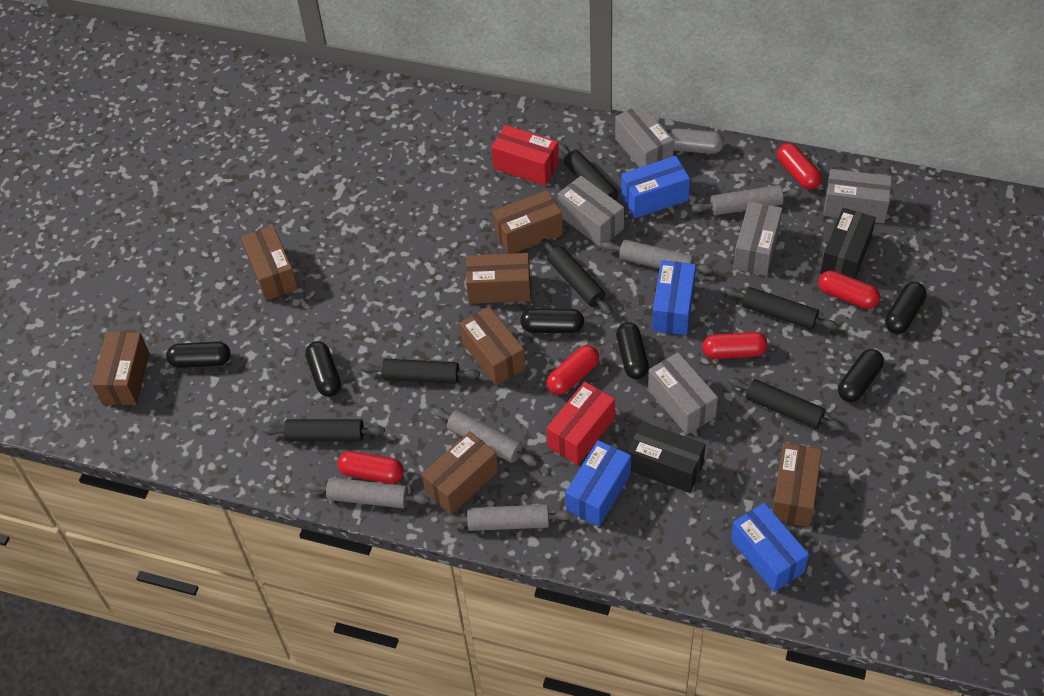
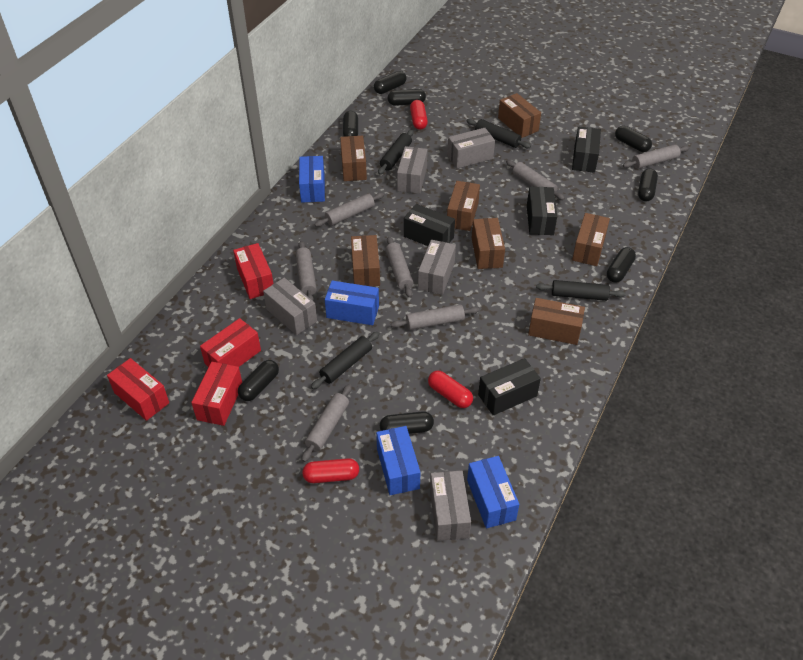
black box: 2 -> 4
black capsule: 6 -> 8
black rolling pin: 6 -> 4
grey capsule: 1 -> 0
grey rolling pin: 5 -> 7
red box: 2 -> 4
red capsule: 5 -> 3

